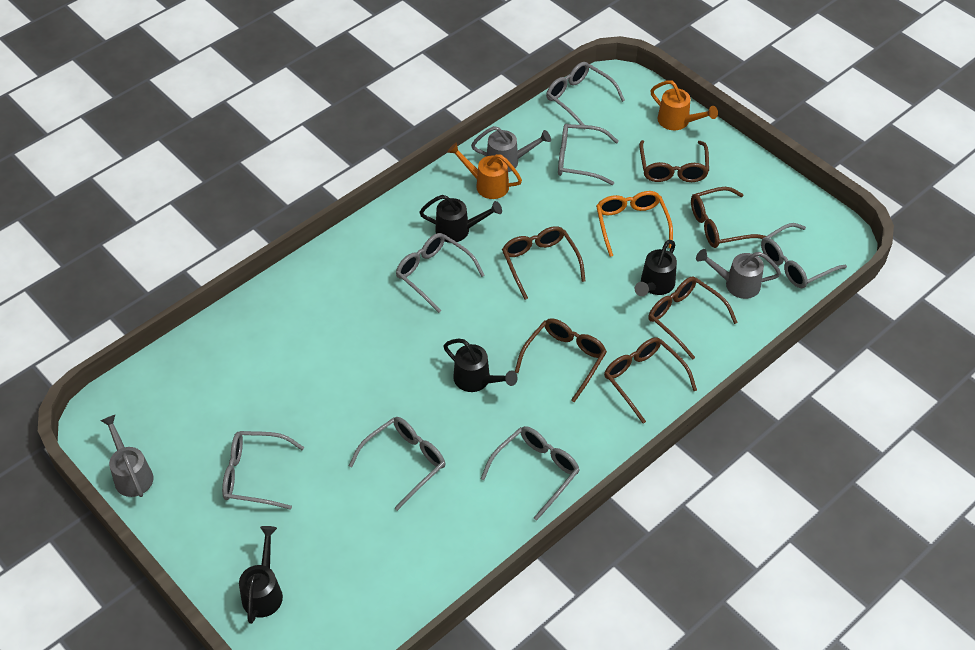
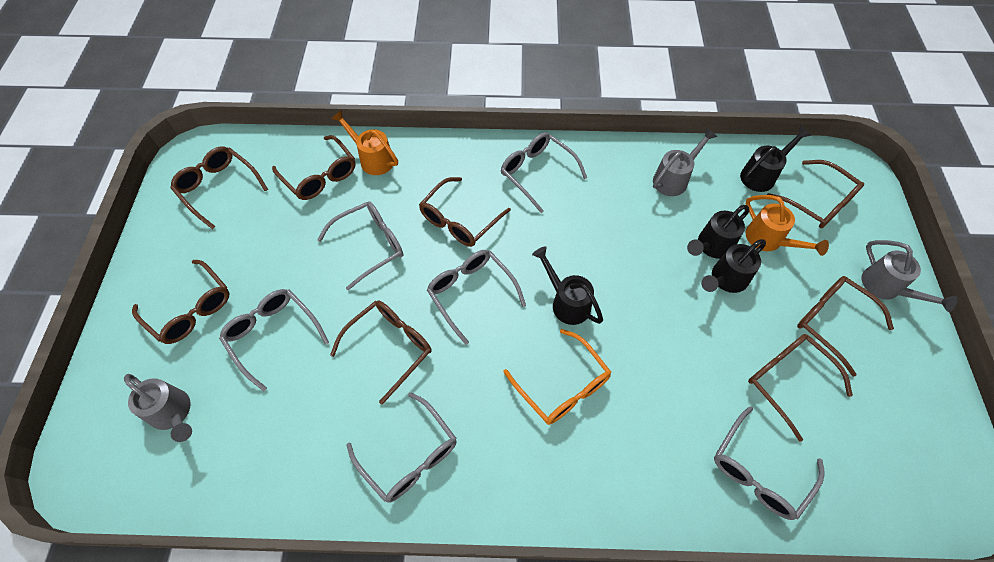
brown glasses: 6 -> 8
grey glasses: 7 -> 6

